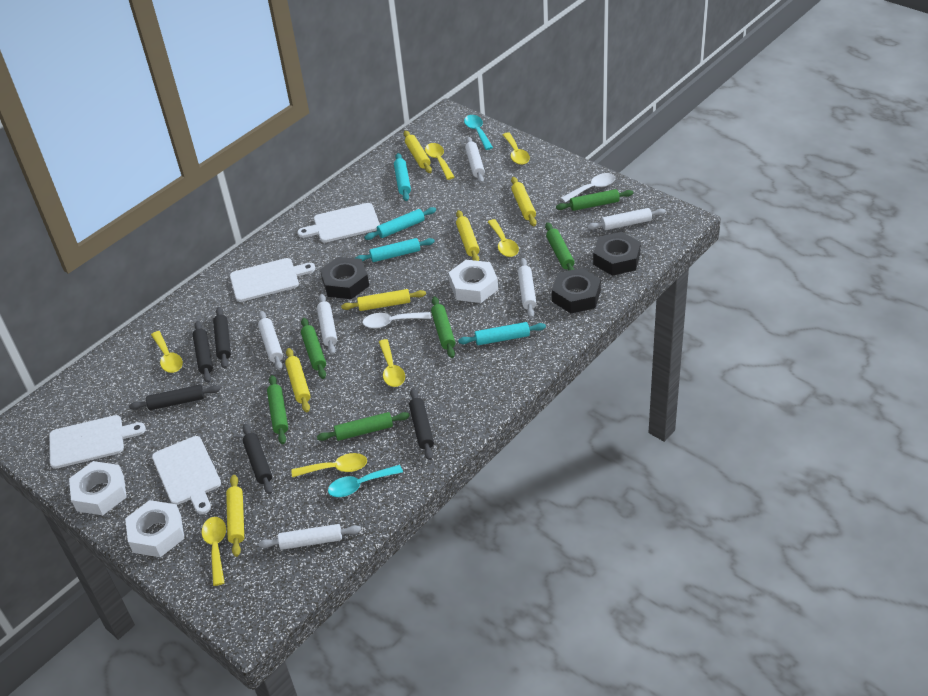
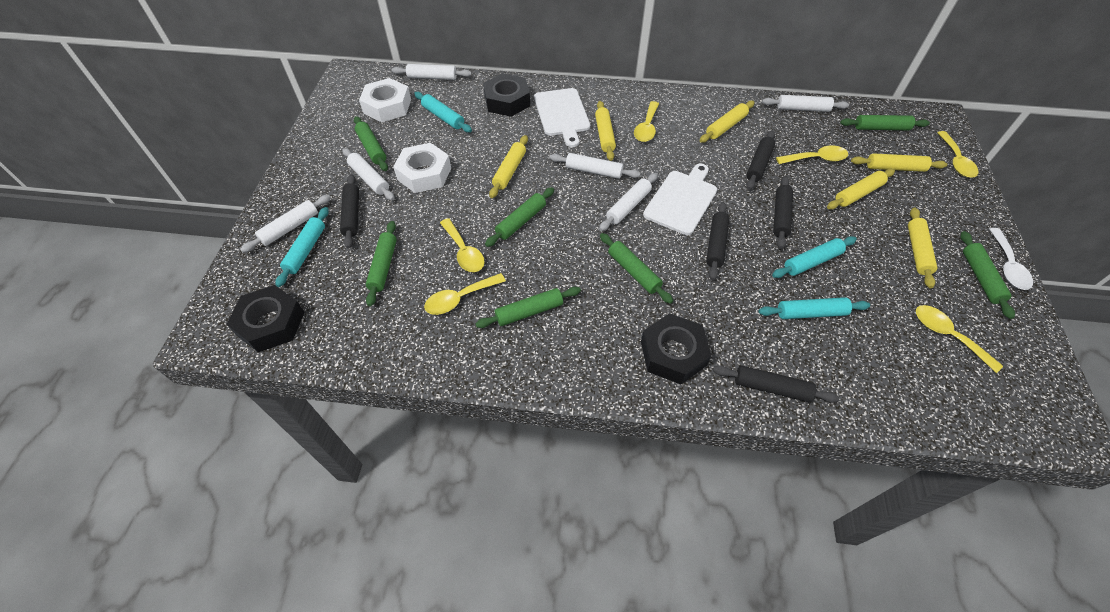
green rolling pin: 6 -> 7
turquoise spoon: 2 -> 0
white cutting board: 4 -> 2
white nut: 3 -> 2
white spoon: 2 -> 1
yellow spoon: 7 -> 6

